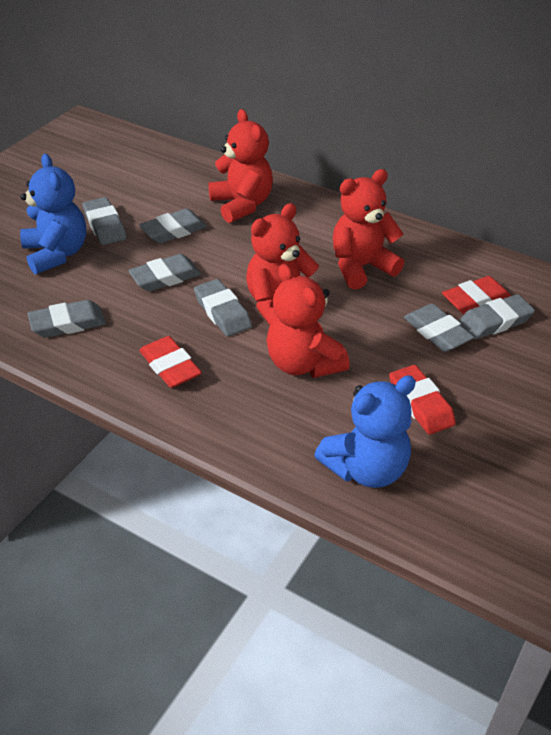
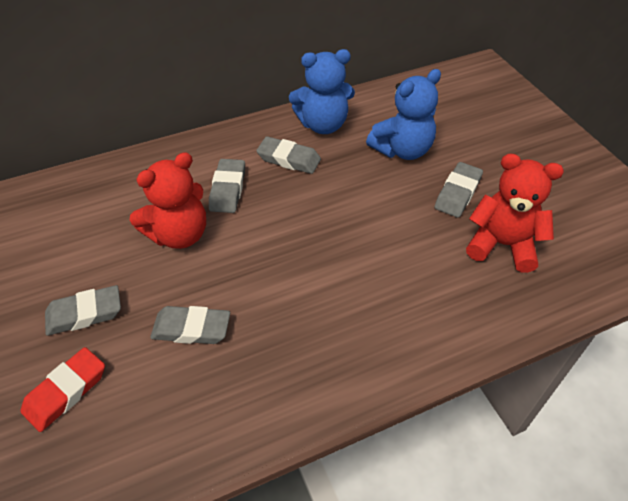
grey eraser: 7 -> 5
red eraser: 3 -> 1
red teddy bear: 4 -> 2

